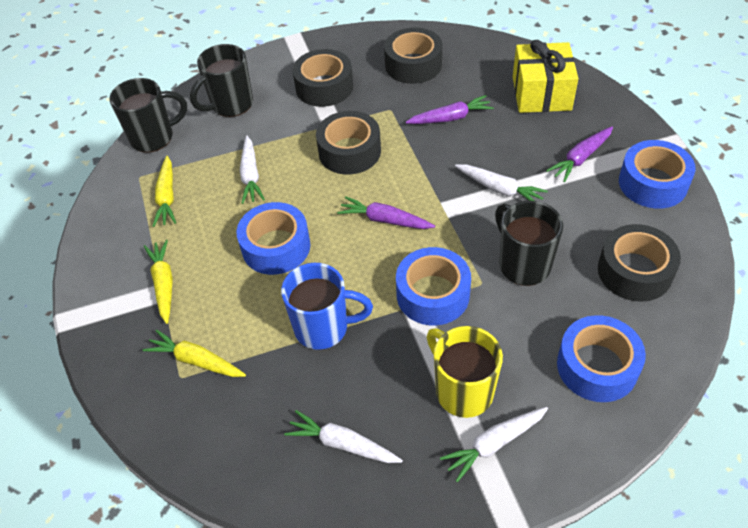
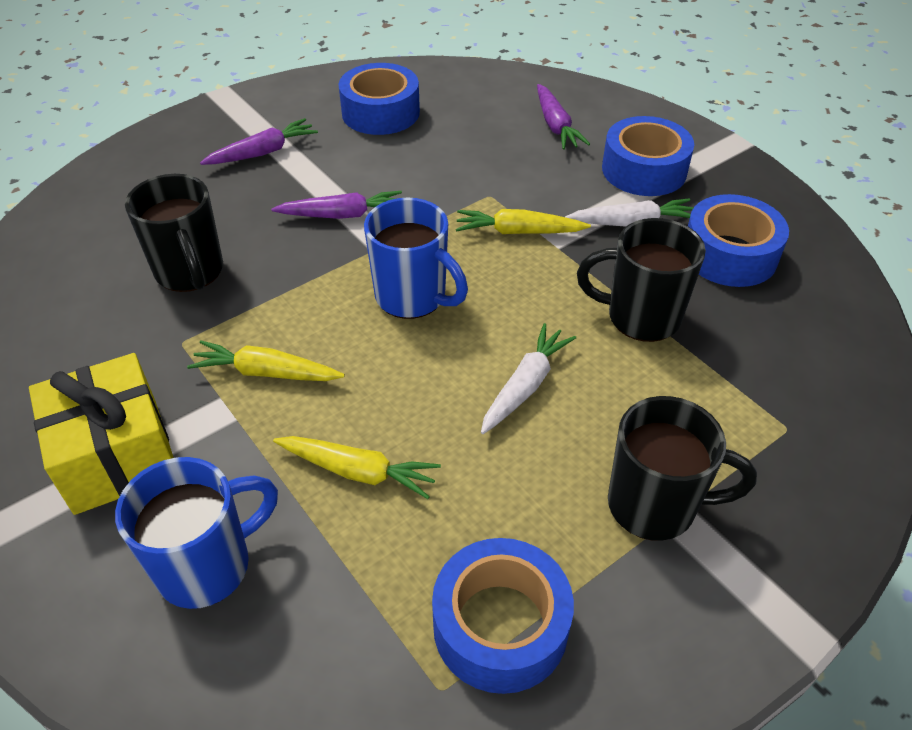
black tape: 4 -> 0
blue mug: 1 -> 2
white carrot: 4 -> 2
yellow mug: 1 -> 0

